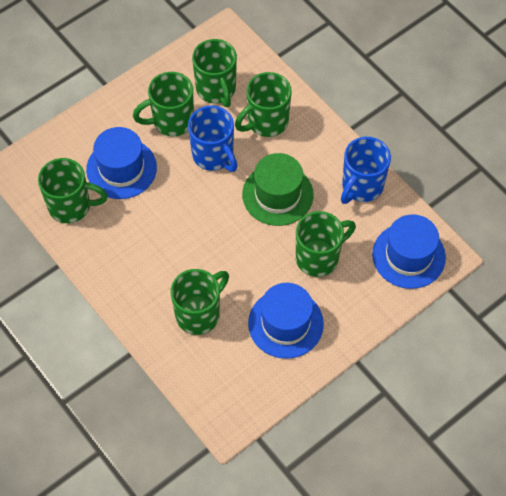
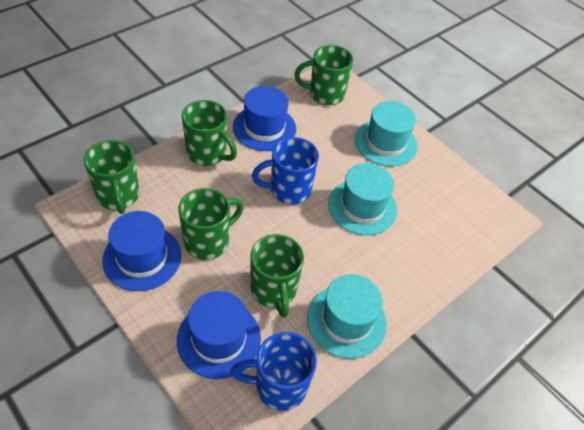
green hat: 1 -> 0
green mug: 6 -> 5
turquoise hat: 0 -> 3

